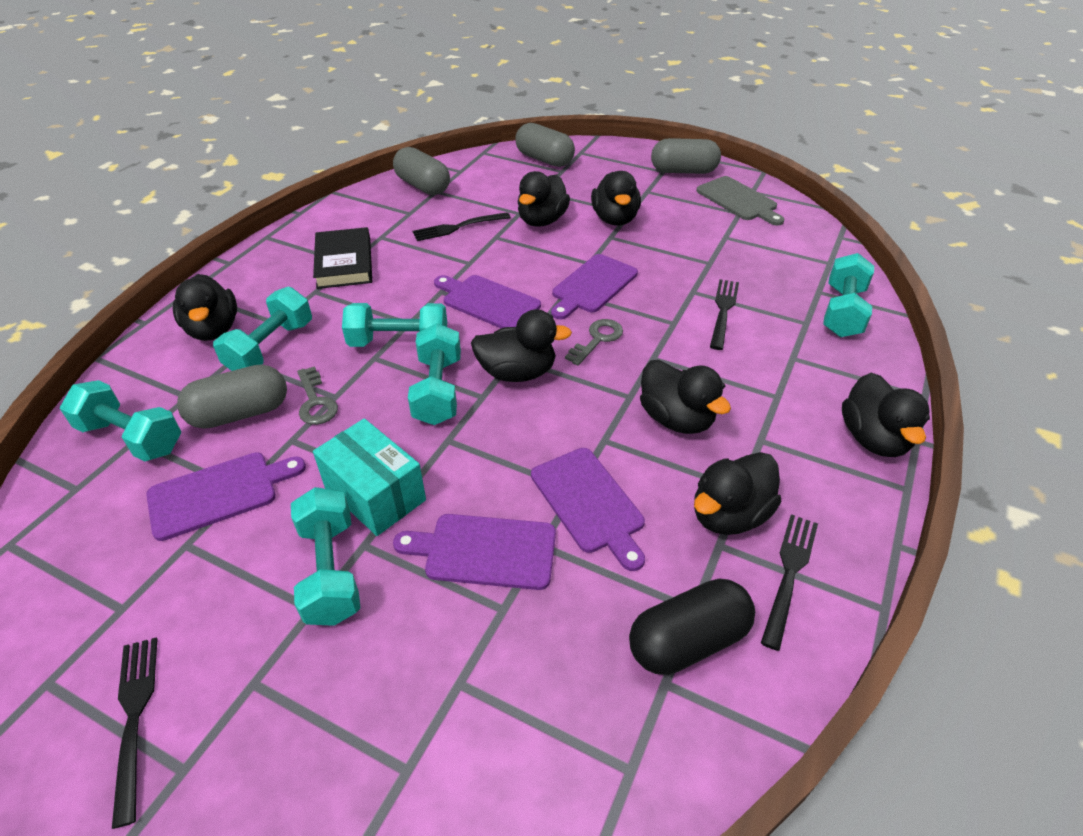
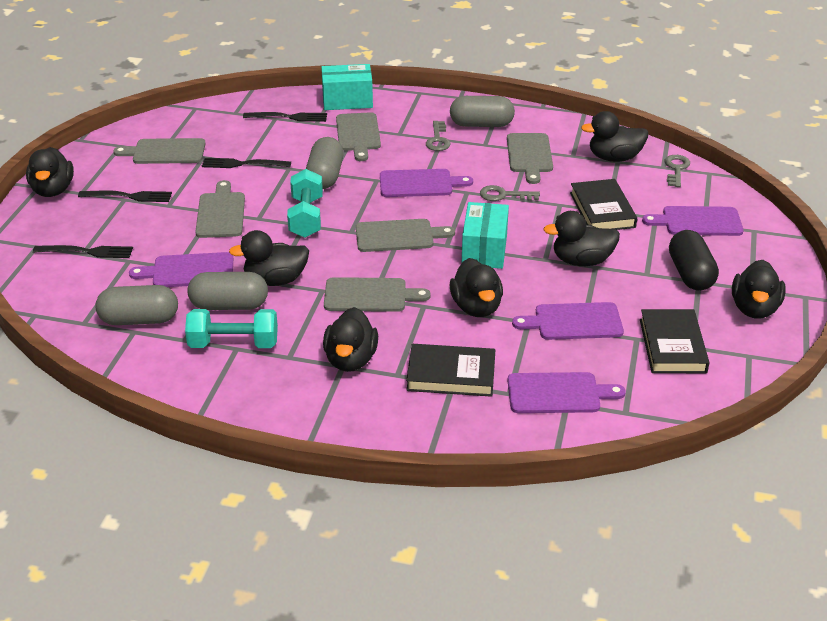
black book: 1 -> 3
grey cutting board: 1 -> 6
grey key: 2 -> 3
turquoise box: 1 -> 2
turquoise dumbbell: 6 -> 2

